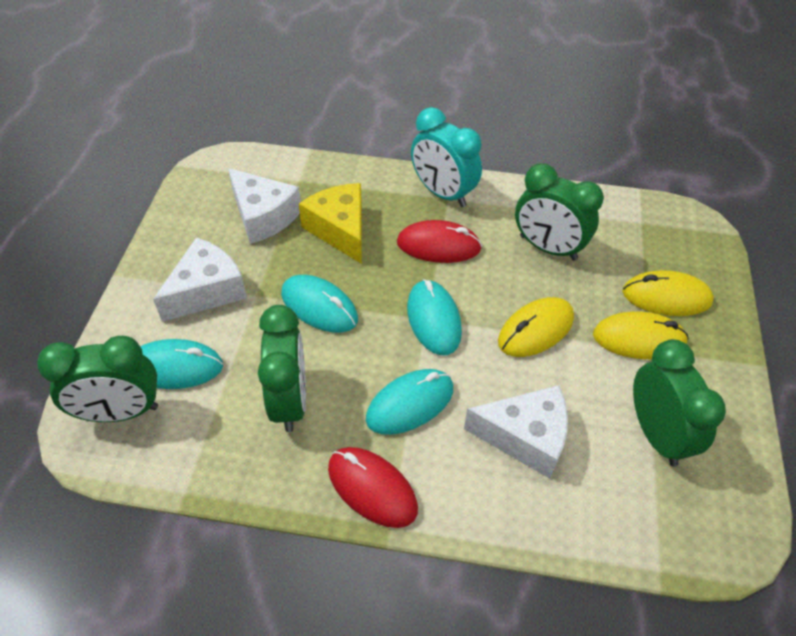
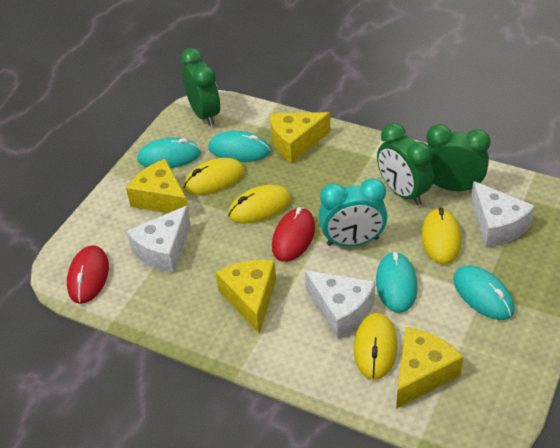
green clock: 4 -> 3
yellow cheese: 1 -> 4
yellow mouse: 3 -> 4

